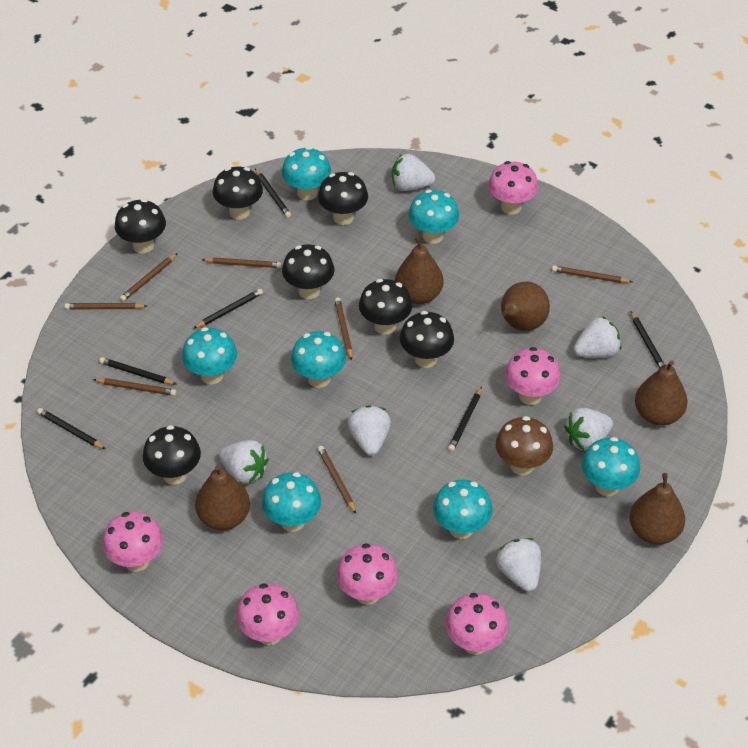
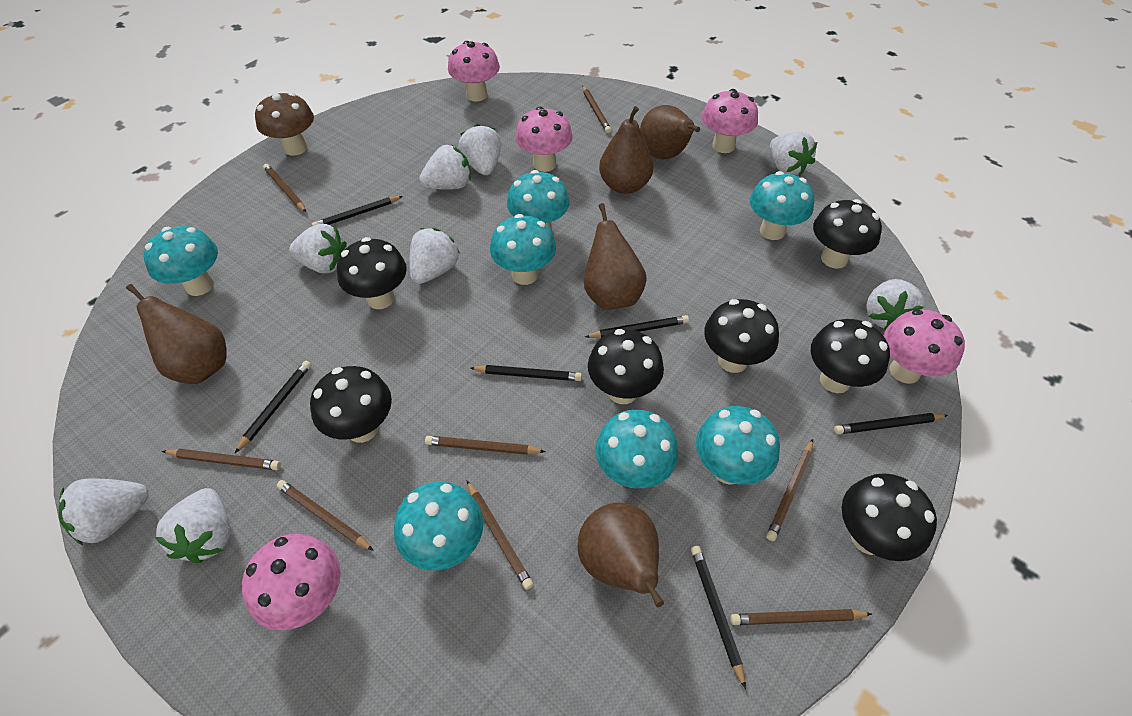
brown pencil: 7 -> 8
pink mushroom: 6 -> 5
white strawberry: 6 -> 8

